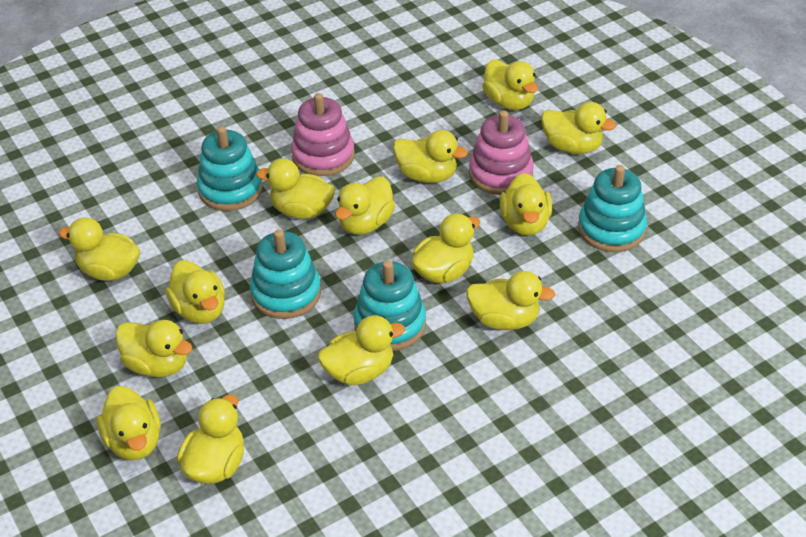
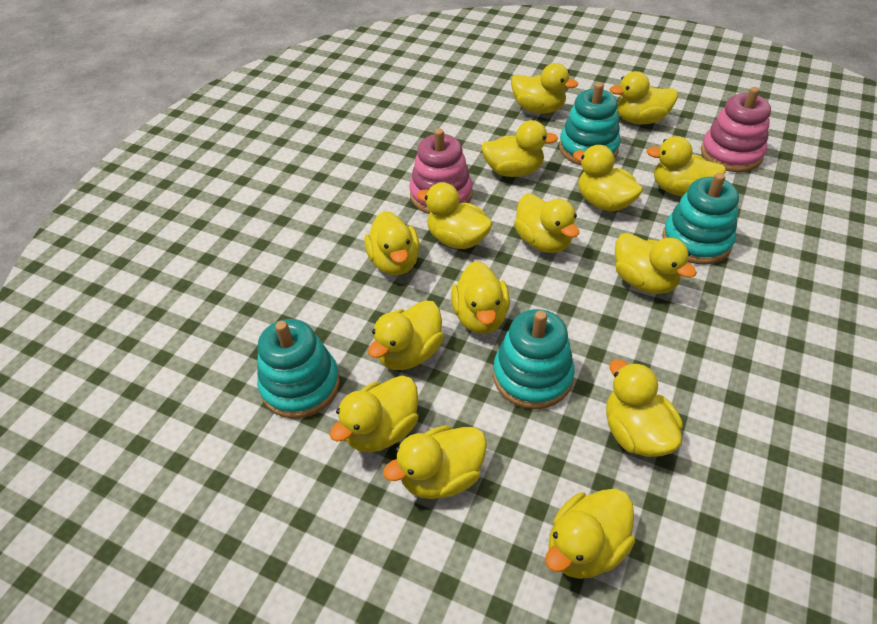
yellow duck: 14 -> 15

